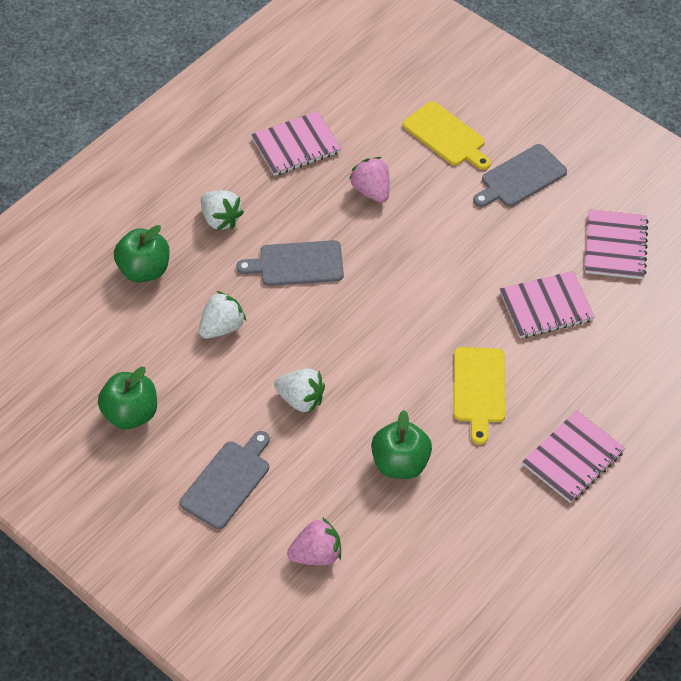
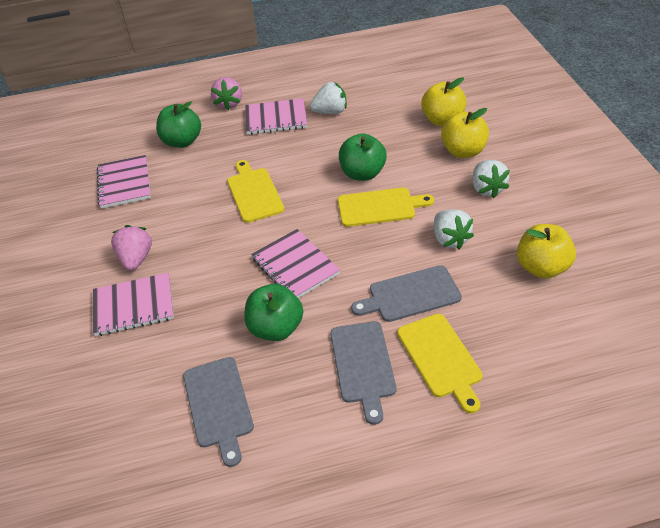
yellow apple: 0 -> 3
yellow cutting board: 2 -> 3

